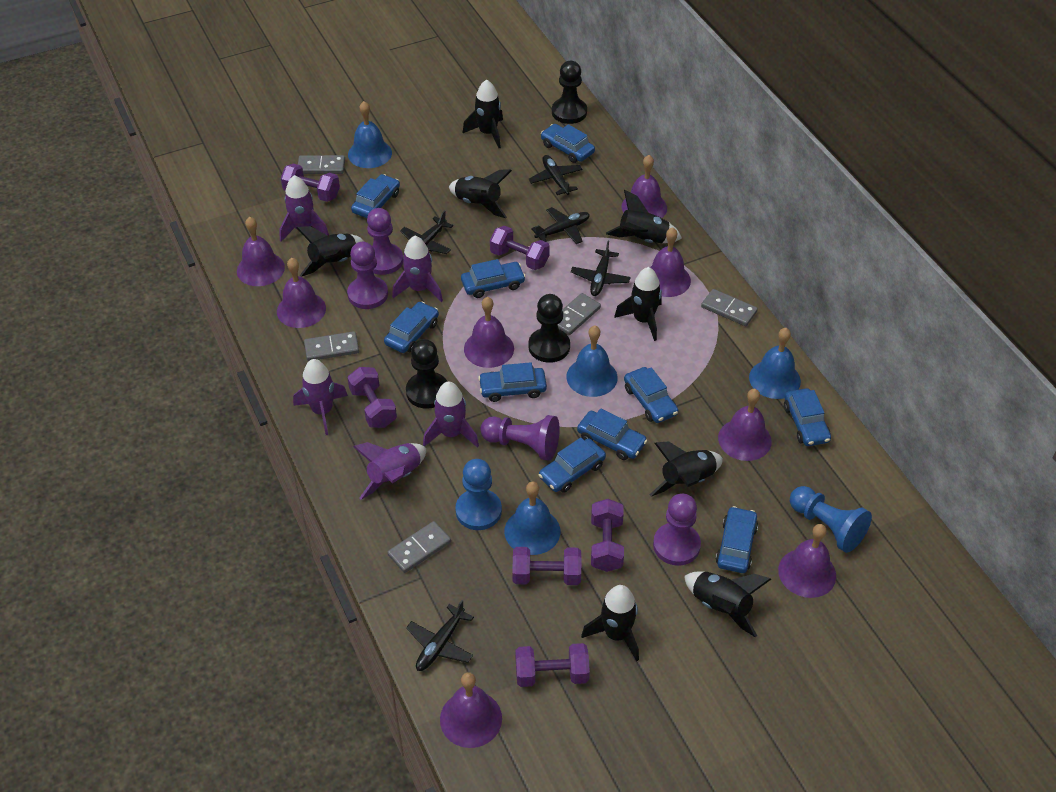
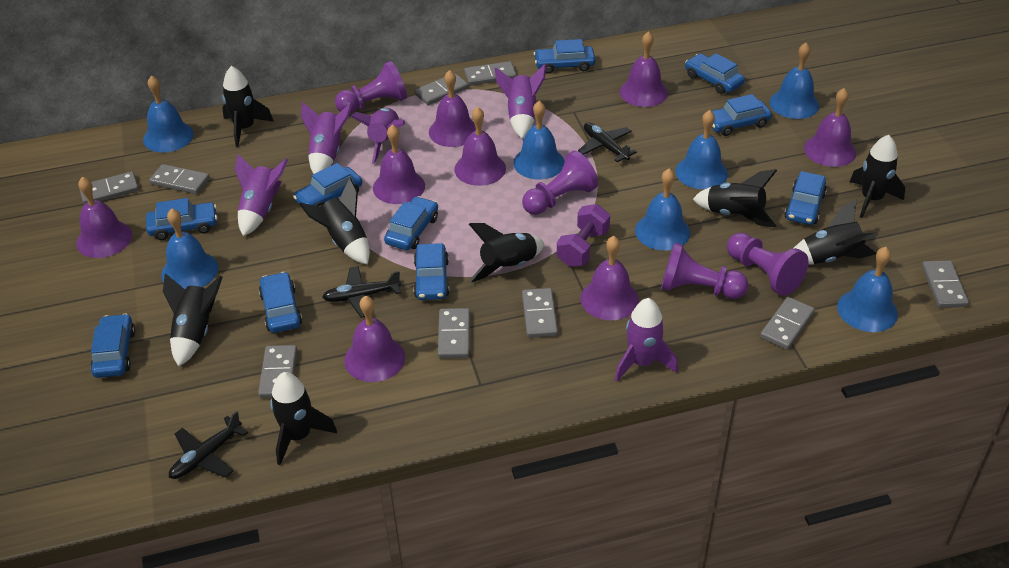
black pawn: 3 -> 0
black plane: 5 -> 3
blue bell: 4 -> 7
blue pawn: 2 -> 0
grey domino: 5 -> 9
purple dumbbell: 6 -> 1

